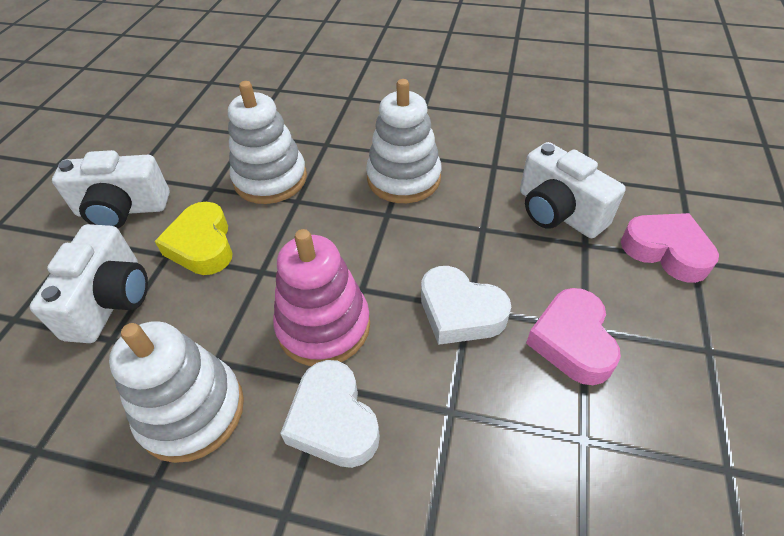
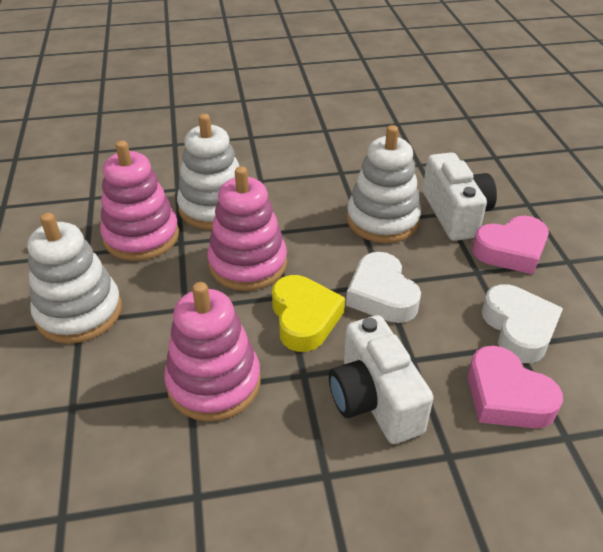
pink stacking toy: 1 -> 3
white camera: 3 -> 2

